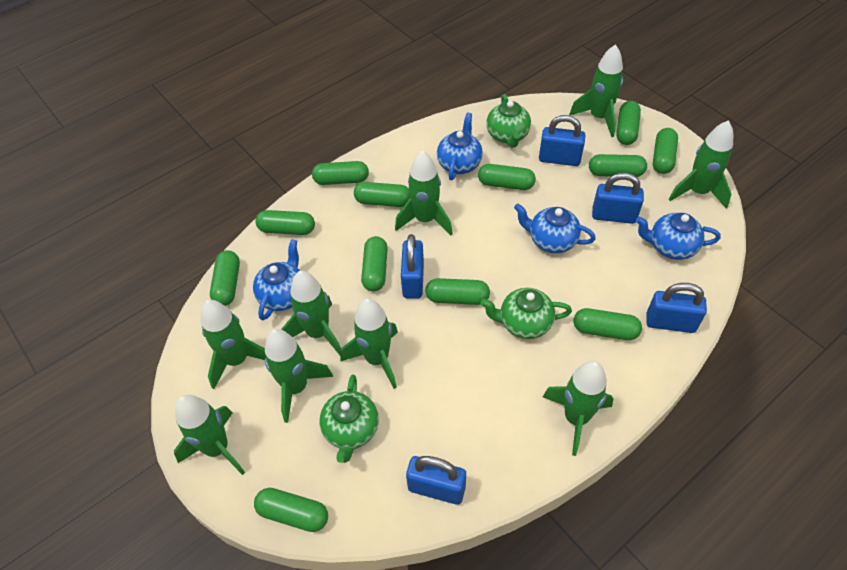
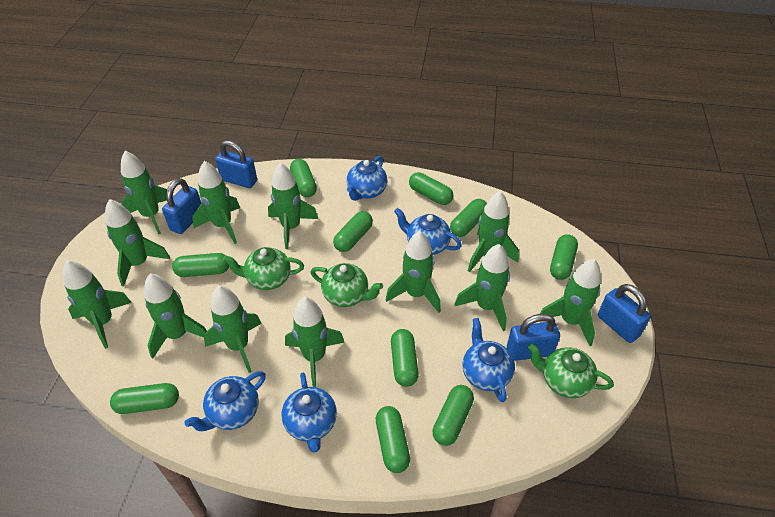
blue padlock: 5 -> 4
blue teapot: 4 -> 5
green capsule: 12 -> 10
green rocket: 9 -> 12

